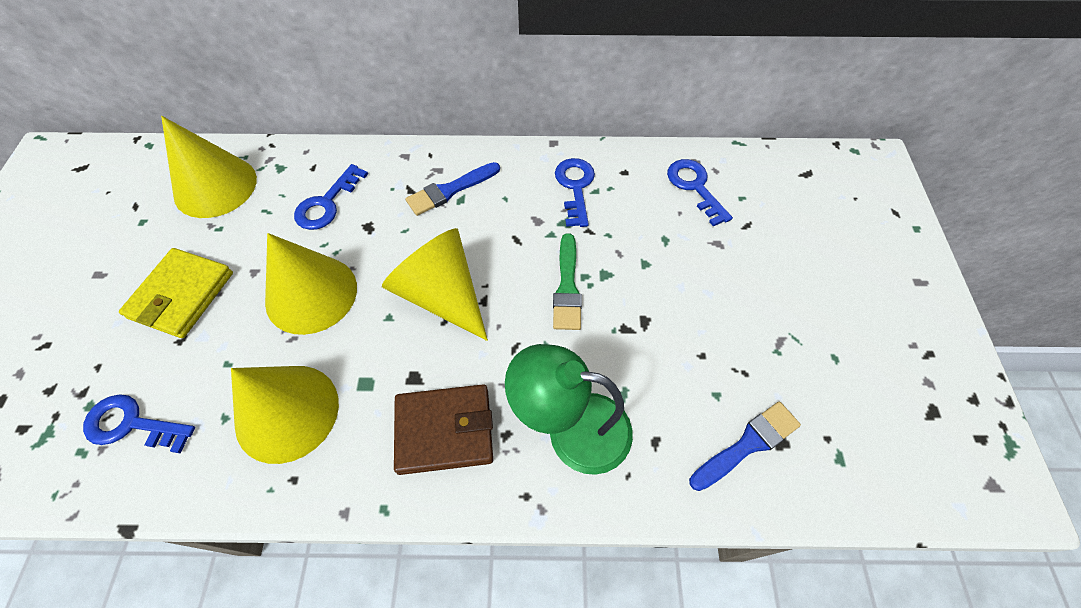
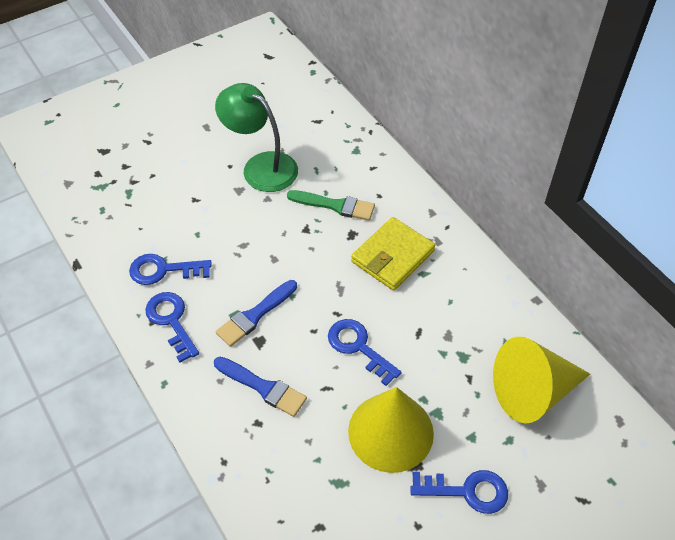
brown wallet: 1 -> 0
yellow cone: 4 -> 2

